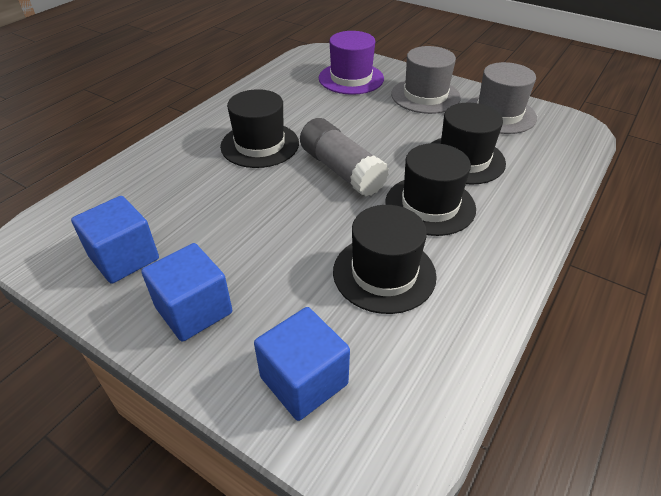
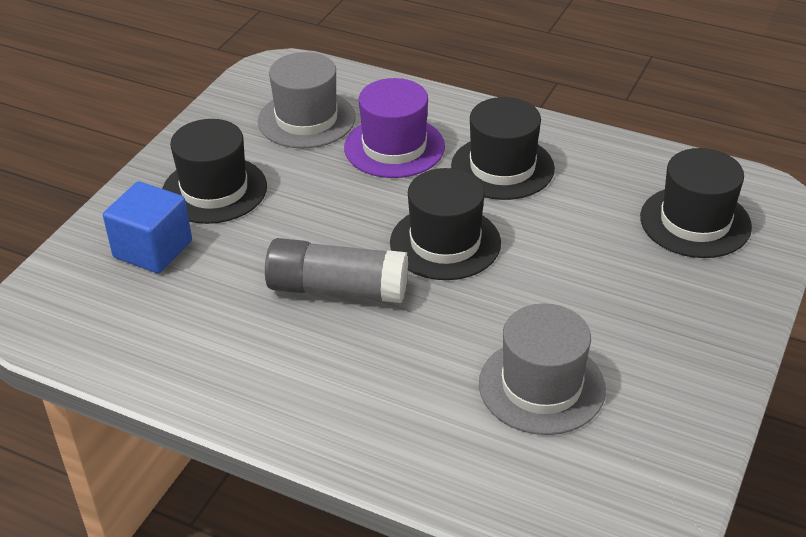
blue cube: 3 -> 1

